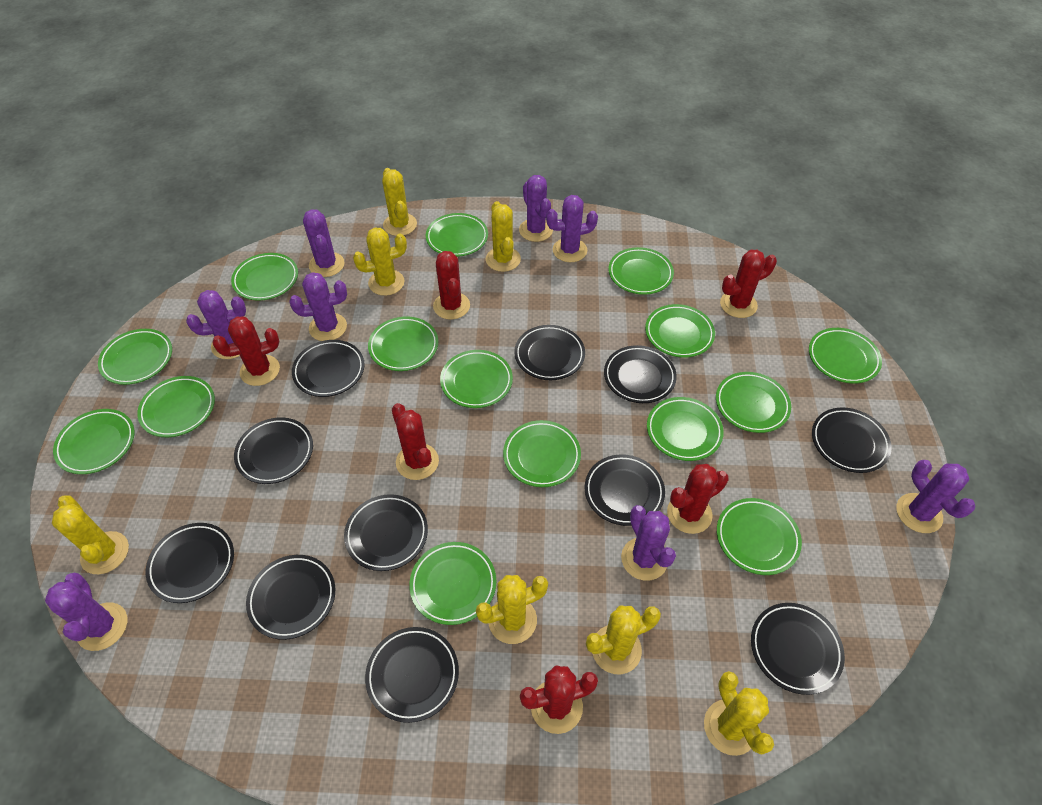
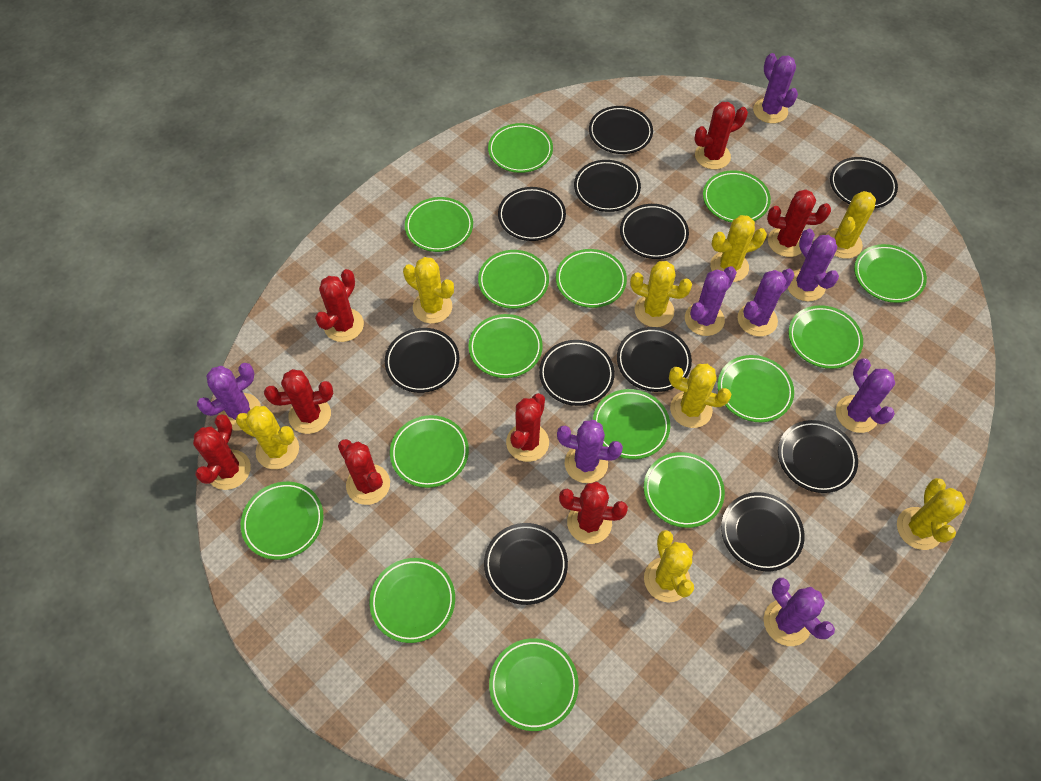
red cactus: 6 -> 8
yellow cactus: 7 -> 8

